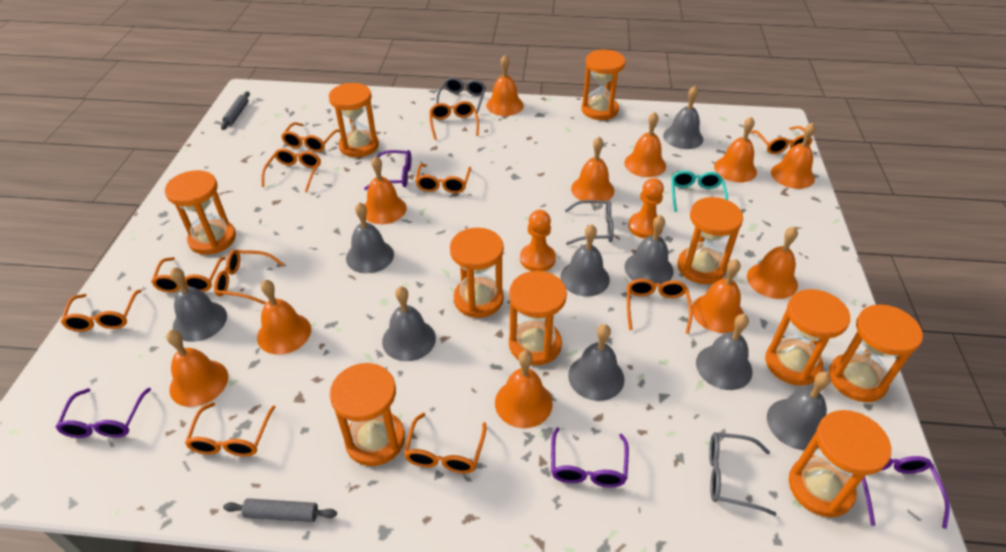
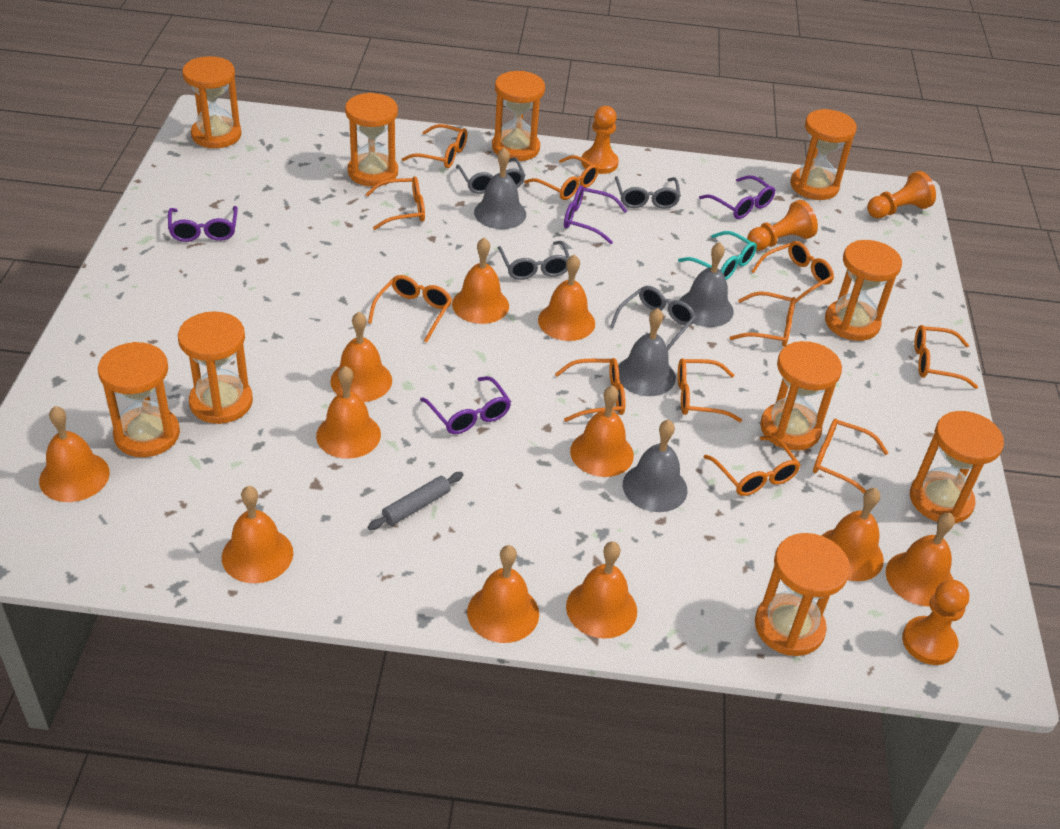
grey bell: 9 -> 4
grey glasses: 3 -> 4
grey rolling pin: 2 -> 1
orange pawn: 2 -> 4

